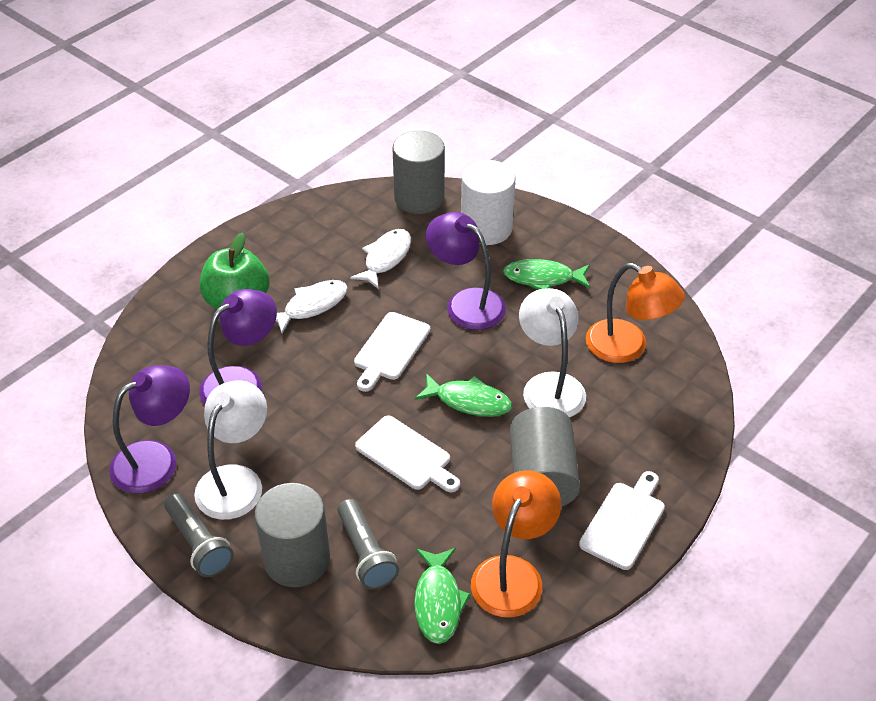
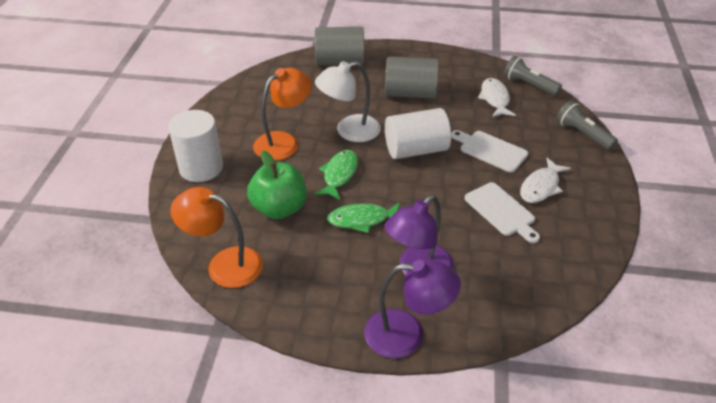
green fish: 3 -> 2
grey cylinder: 3 -> 2
purple lamp: 3 -> 2
white cutting board: 3 -> 2
white cylinder: 1 -> 2
white lamp: 2 -> 1

